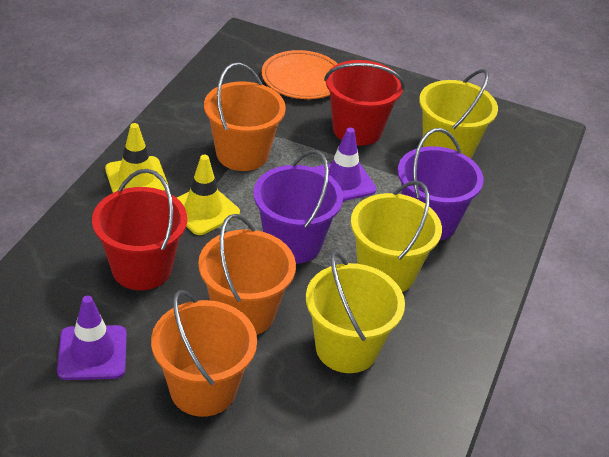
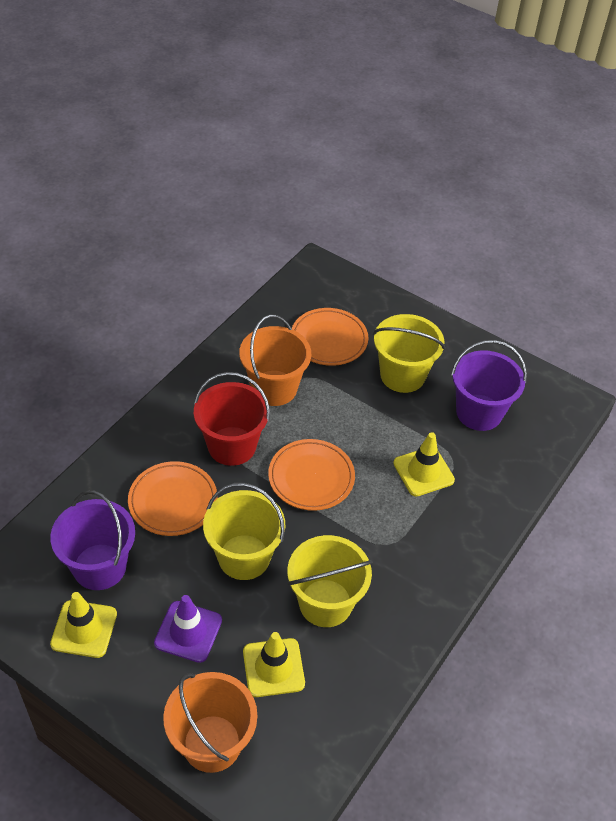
orange bucket: 3 -> 2
orange plate: 1 -> 3
purple traffic cone: 2 -> 1
red bucket: 2 -> 1
yellow traffic cone: 2 -> 3

